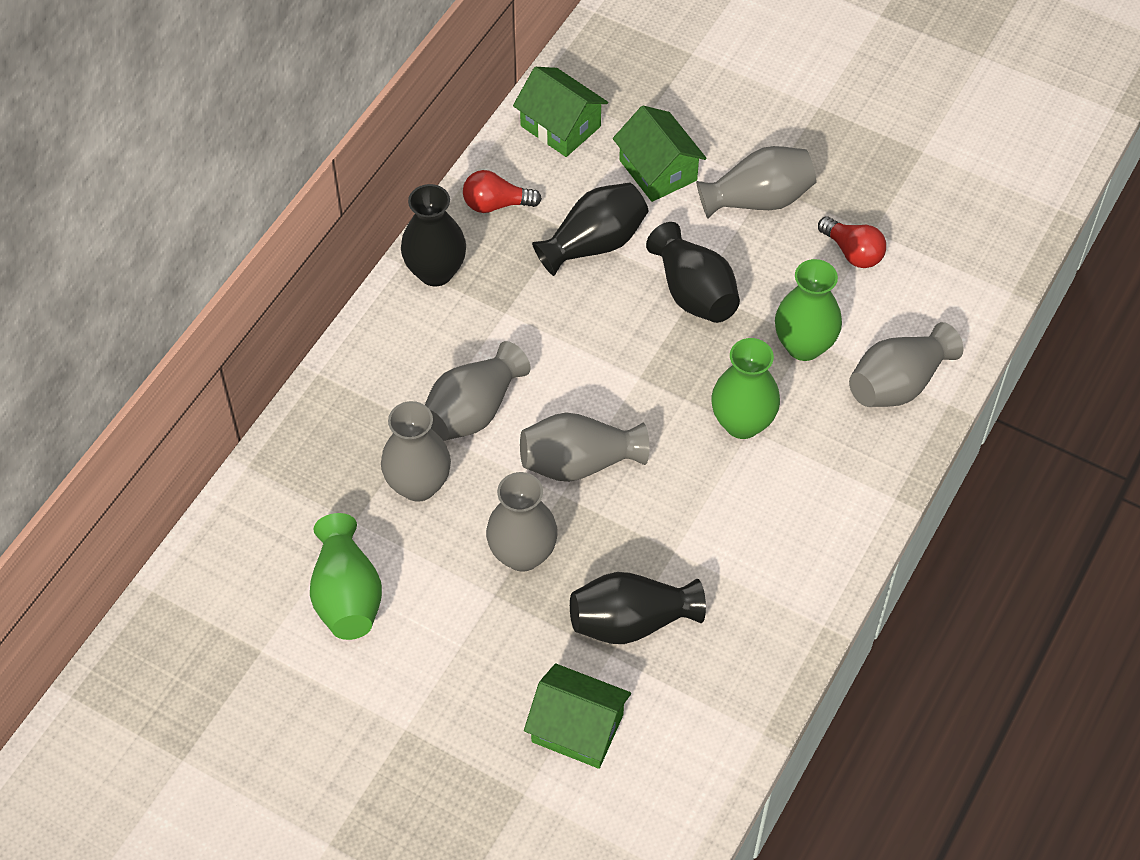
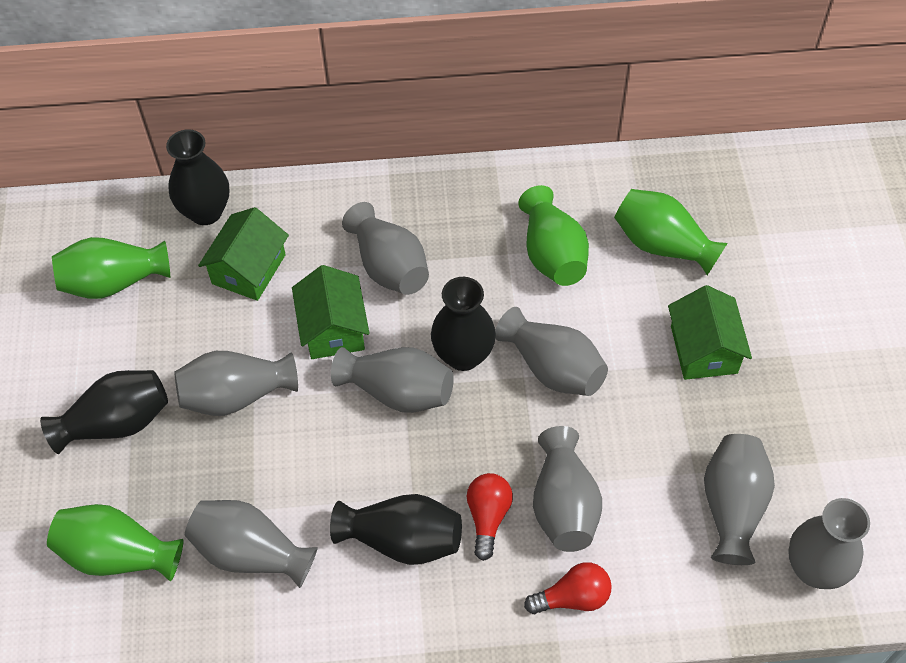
green vase: 3 -> 4
grey vase: 6 -> 8

